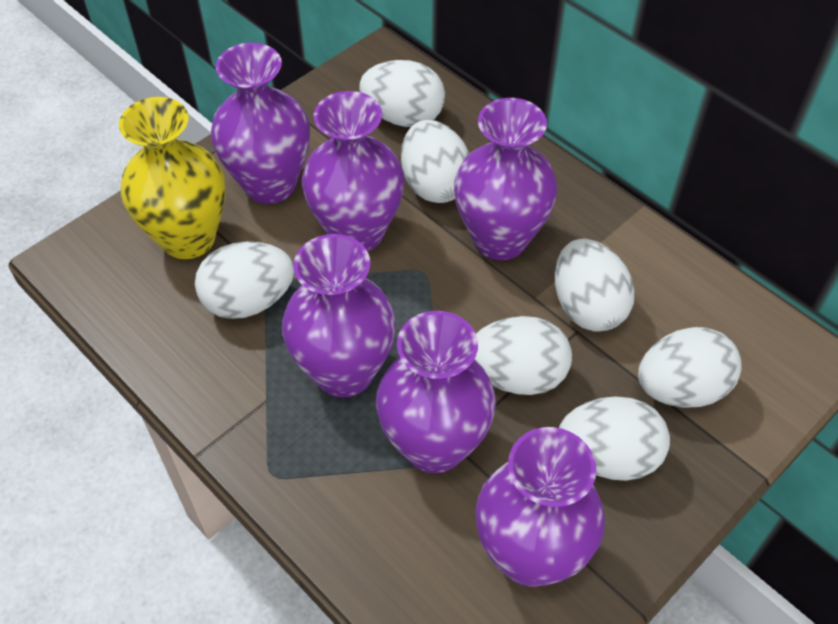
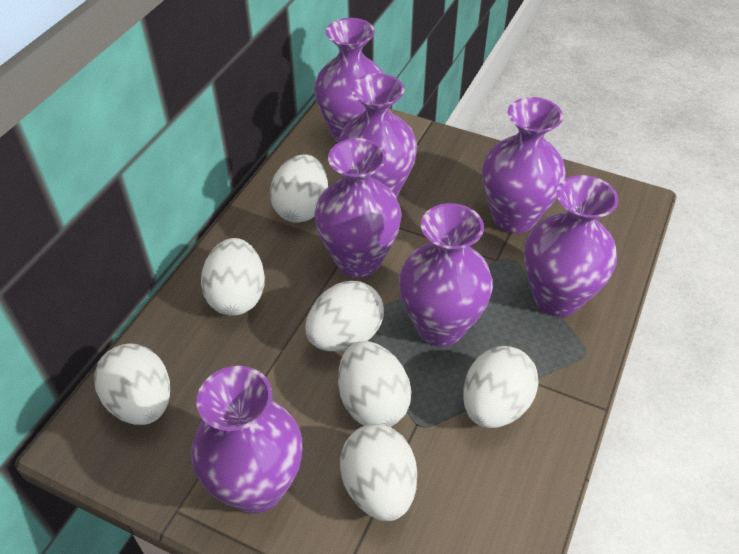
purple vase: 6 -> 7
yellow vase: 1 -> 0

